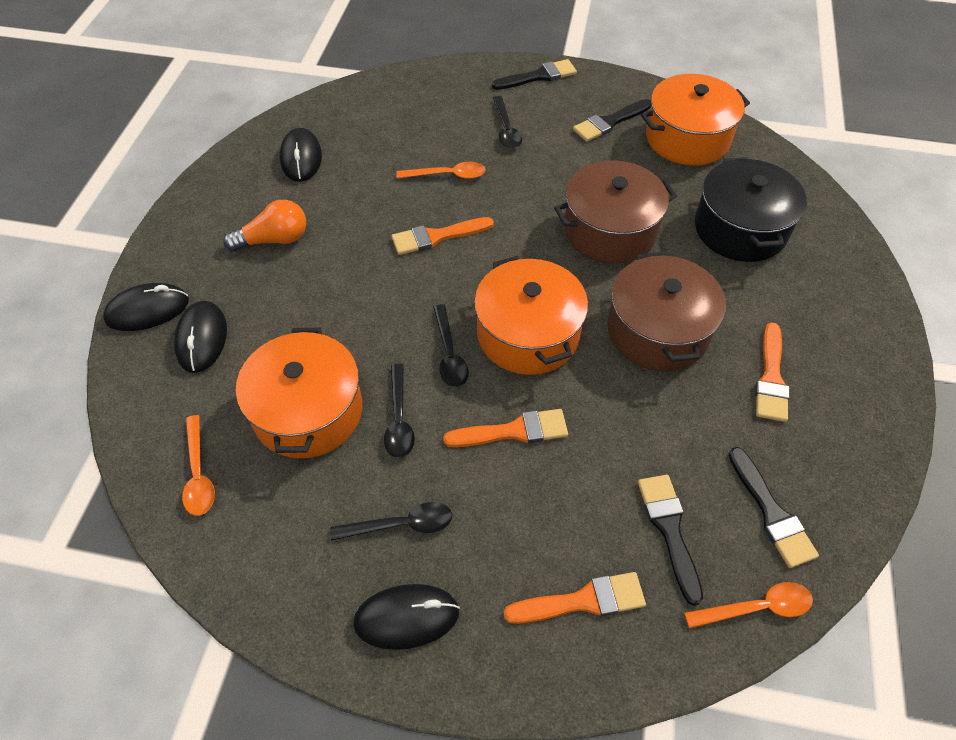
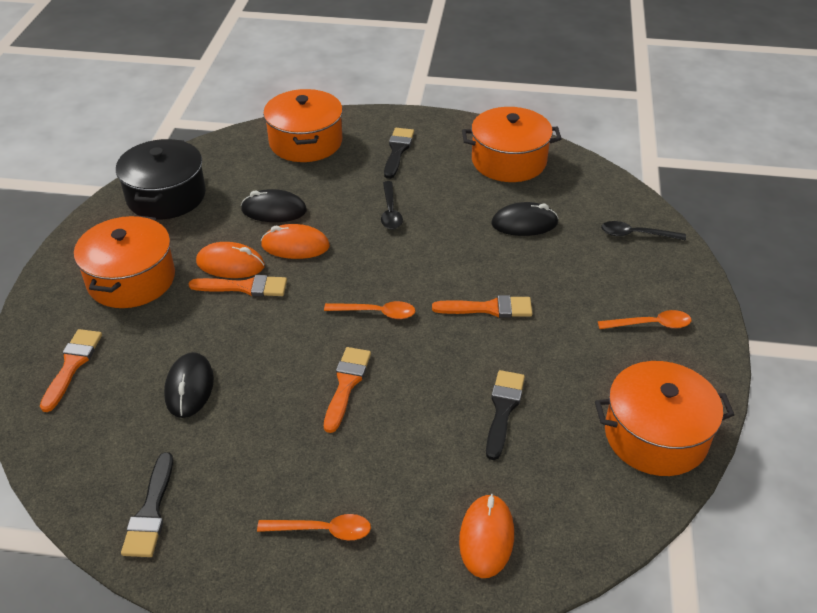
black brush: 4 -> 3
black mouse: 4 -> 3
black spoon: 4 -> 2
brown pot: 2 -> 0
orange light bulb: 1 -> 0
orange mouse: 0 -> 3
orange pot: 3 -> 4

